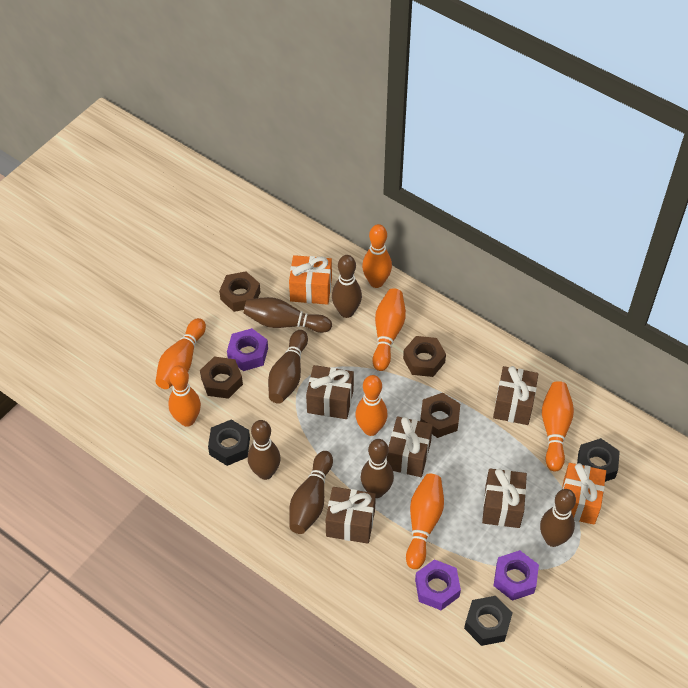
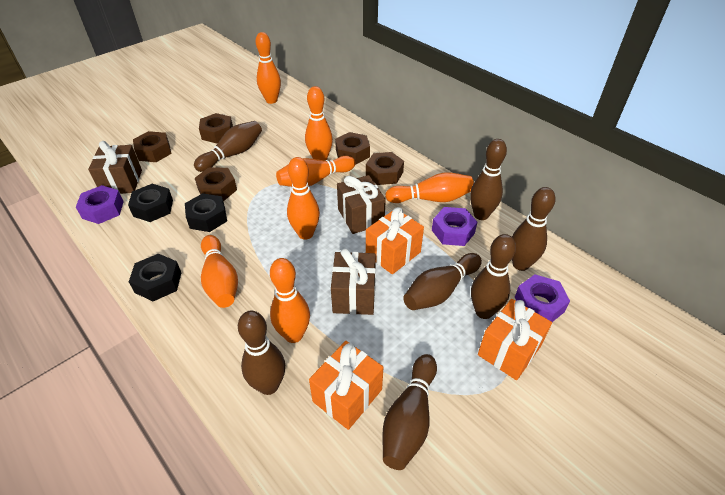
brown gift: 5 -> 3
brown nut: 4 -> 5
orange gift: 2 -> 3

